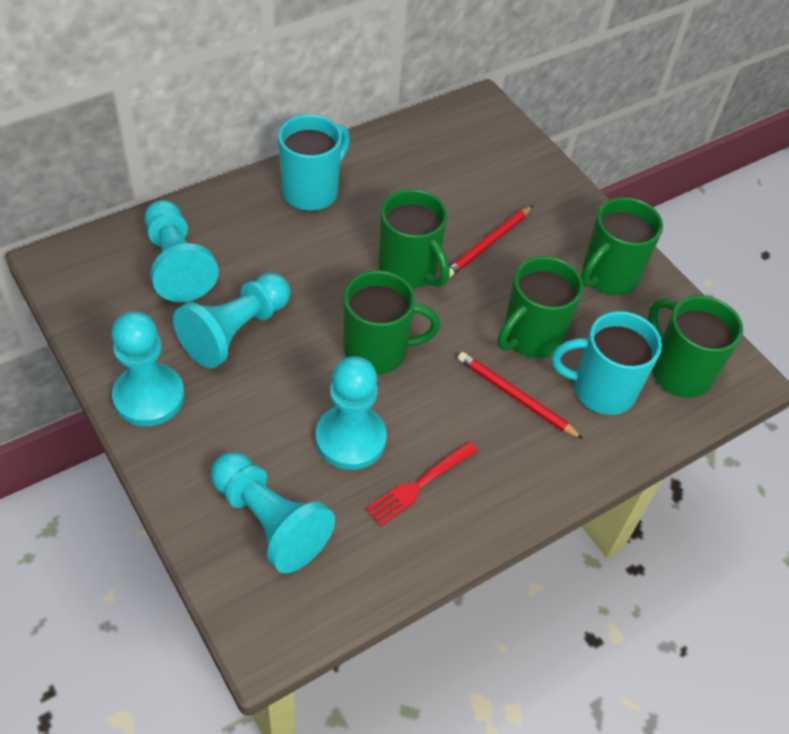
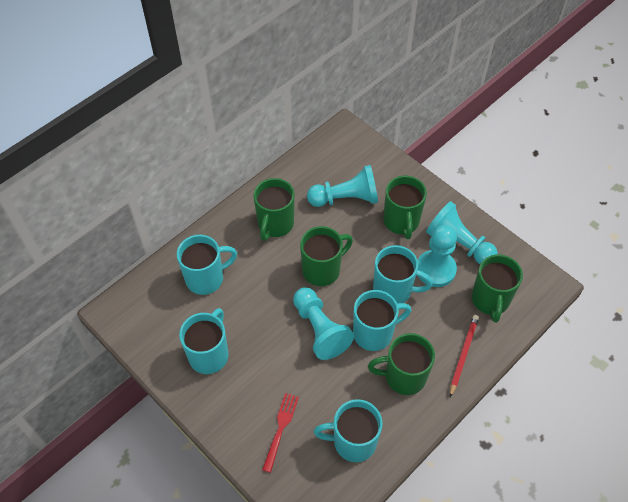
red pencil: 2 -> 1
turquoise mug: 2 -> 5
turquoise pawn: 5 -> 4

